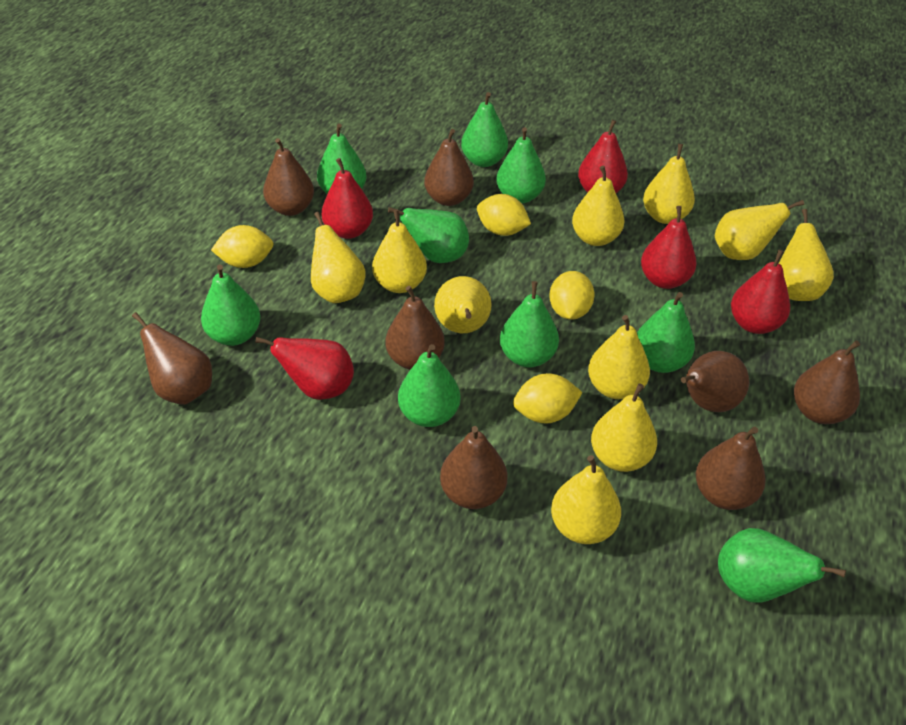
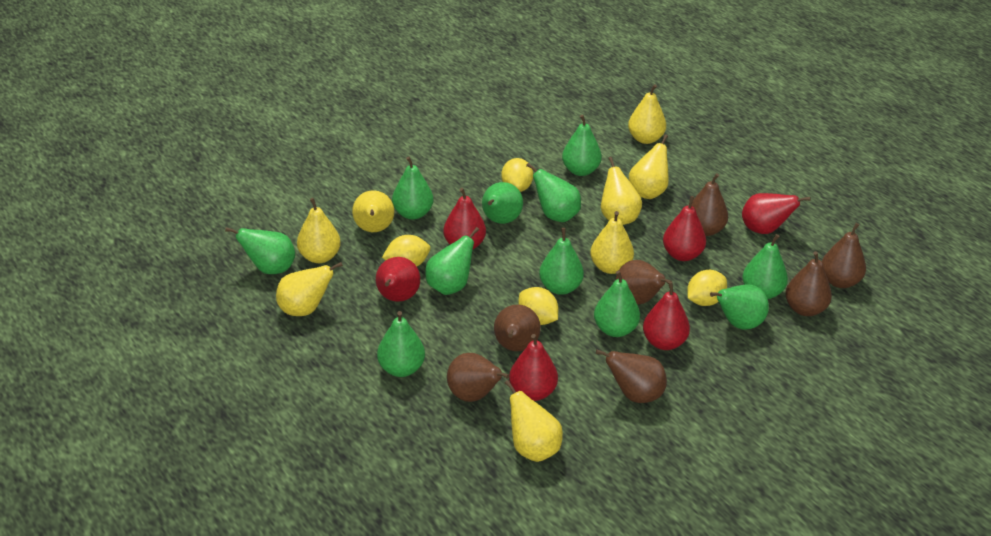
brown pear: 8 -> 7
green pear: 9 -> 11
red pear: 5 -> 6
yellow pear: 10 -> 8

